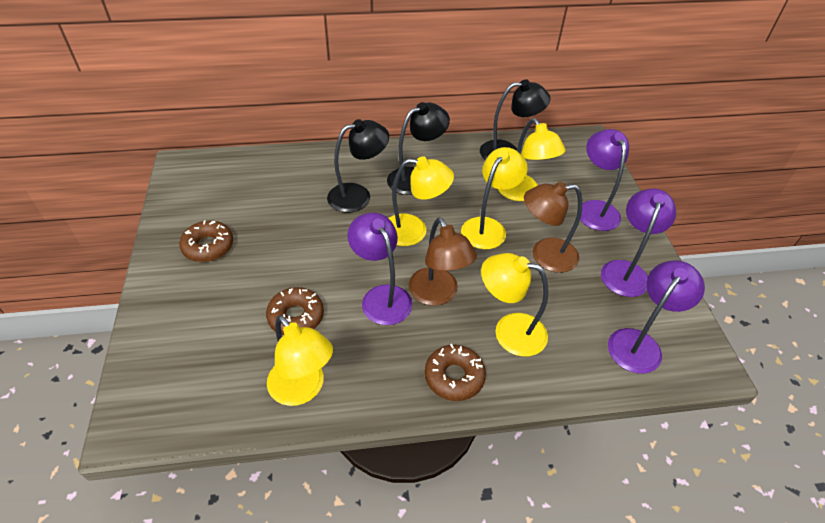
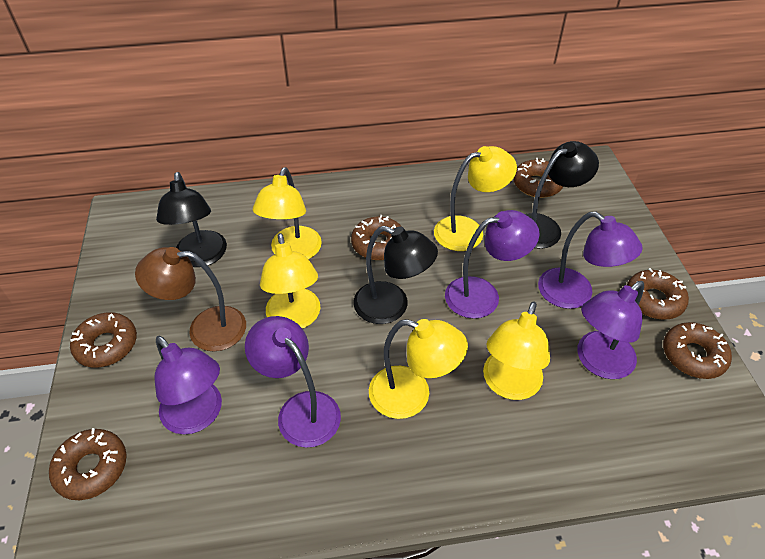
brown donut: 3 -> 6
brown lamp: 2 -> 1
purple lamp: 4 -> 5

